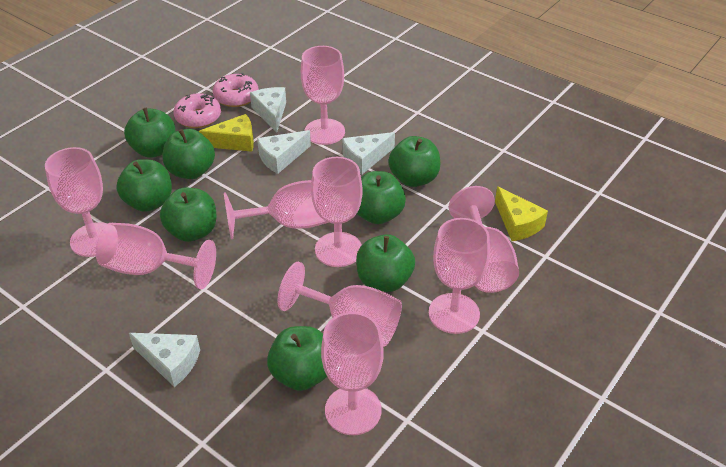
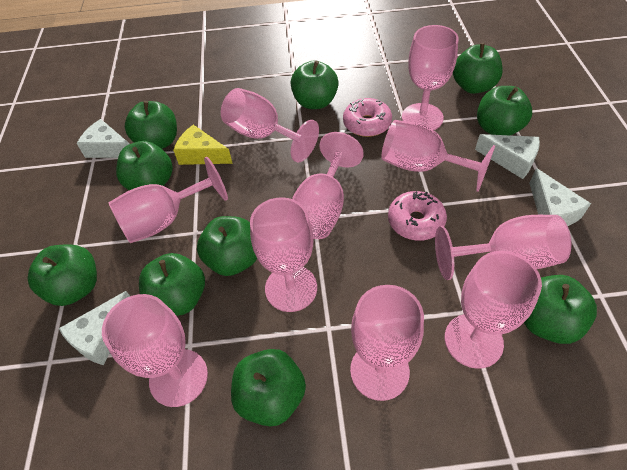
green apple: 8 -> 10
pink goblet: 9 -> 10
yellow cheese: 2 -> 1

